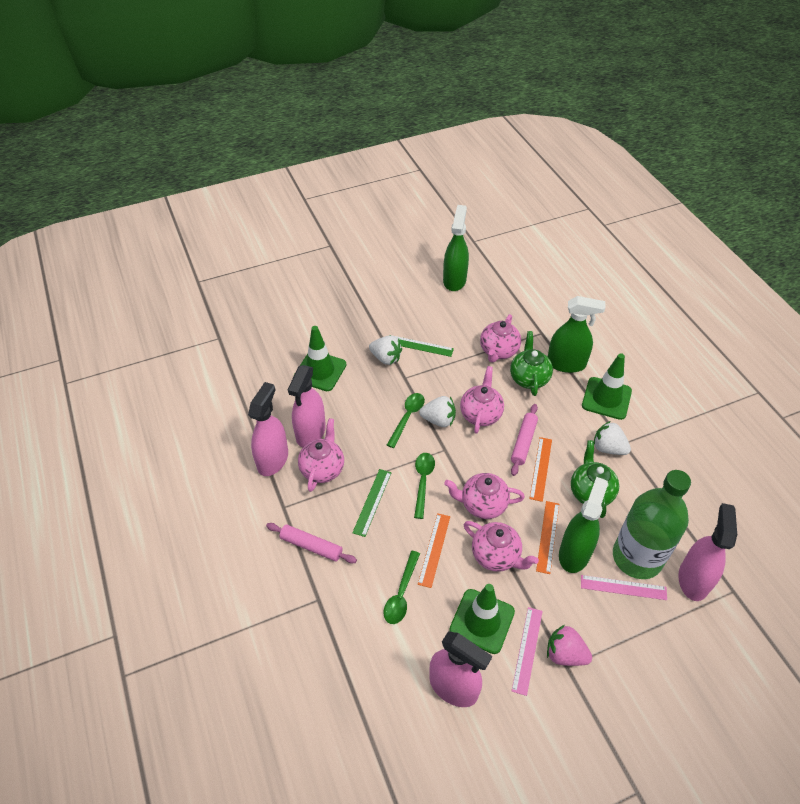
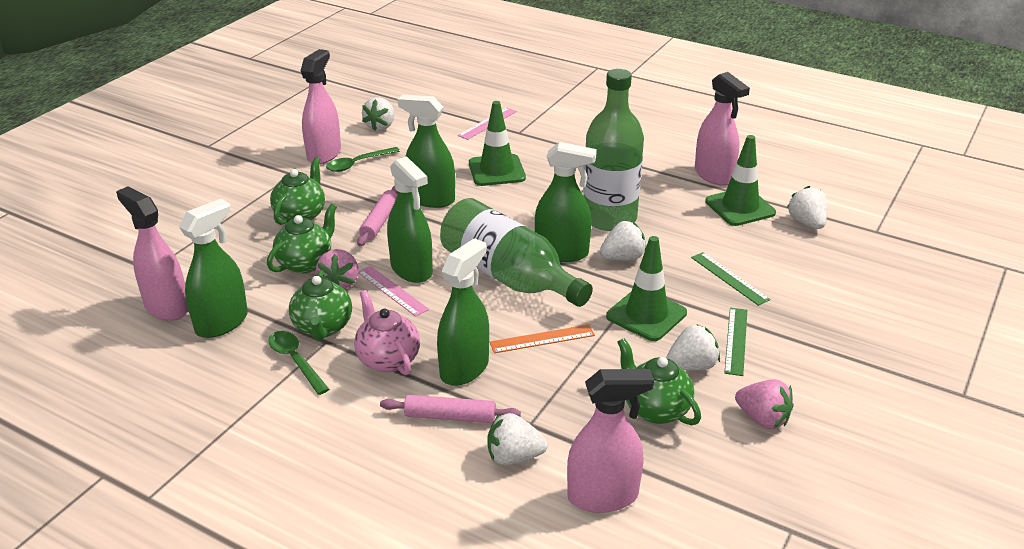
green bottle: 1 -> 2
green spoon: 3 -> 2
green spray bottle: 3 -> 5
green teapot: 2 -> 4
orange ruler: 3 -> 1
pink strawberry: 1 -> 2
pink teapot: 5 -> 1
white strawberry: 3 -> 5

